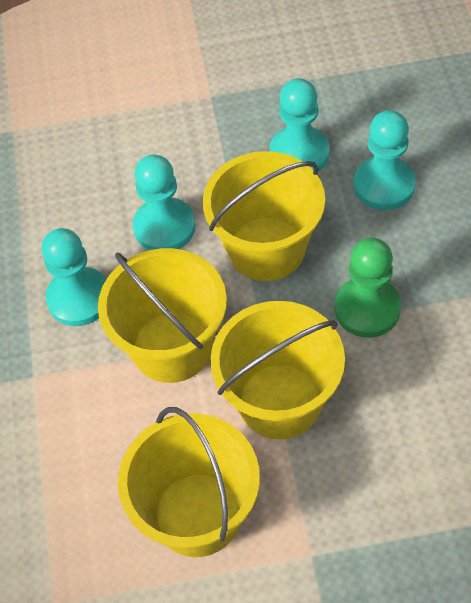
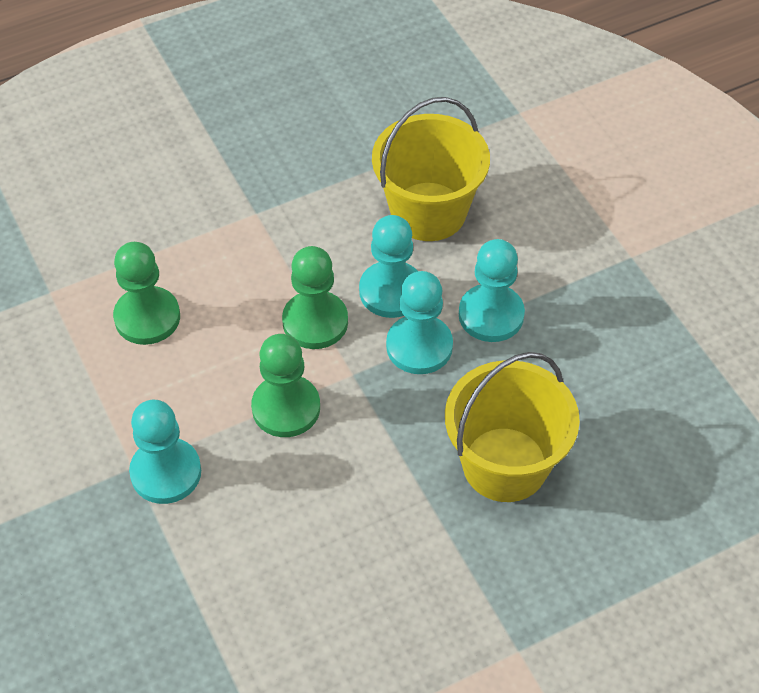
green pawn: 1 -> 3
yellow bucket: 4 -> 2

